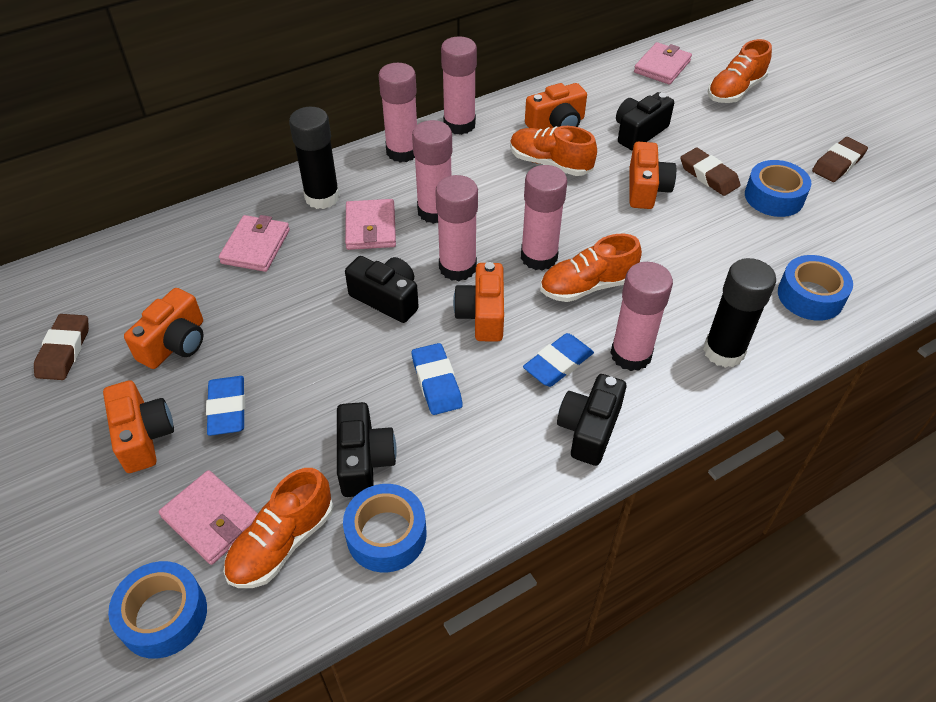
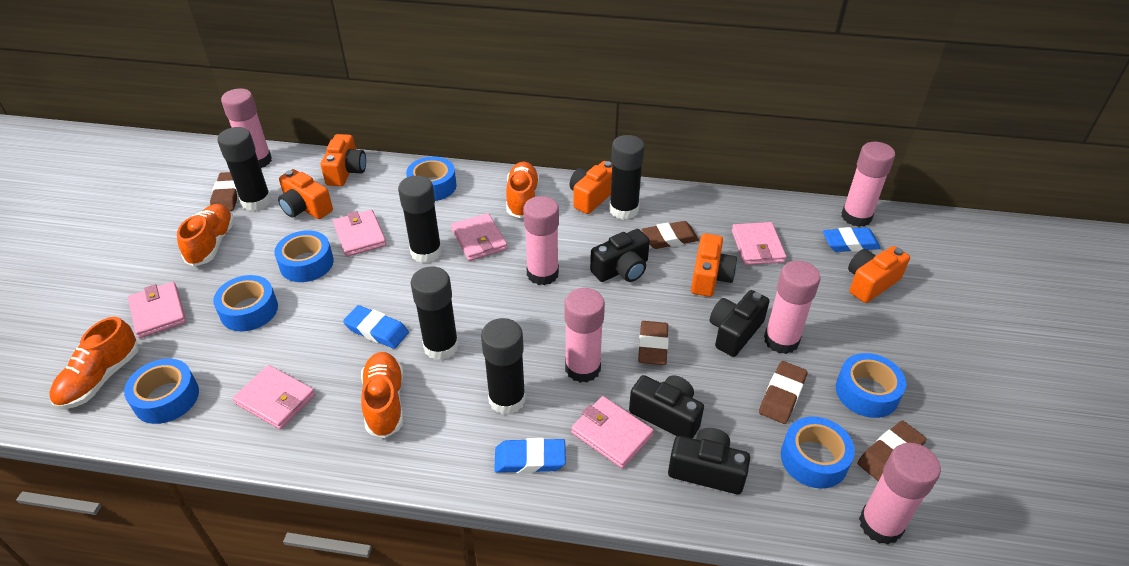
black glue stick: 2 -> 5
blue tape: 4 -> 6
brown eraser: 3 -> 5
pink wallet: 4 -> 6

